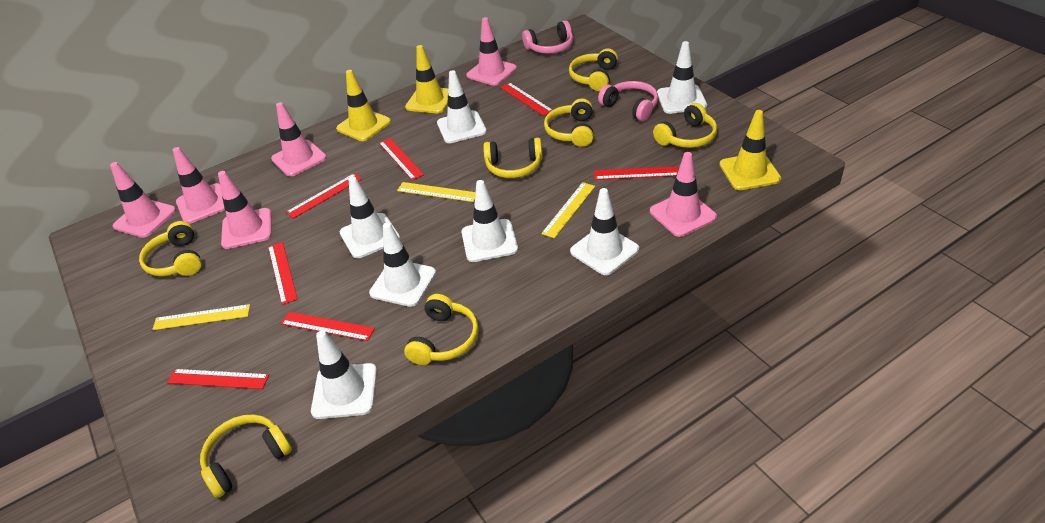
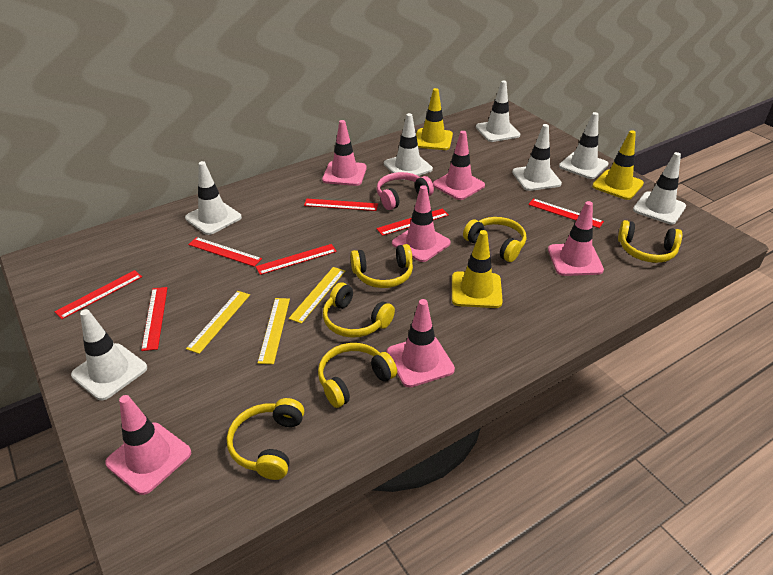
pink headphones: 2 -> 1
yellow headphones: 7 -> 6

